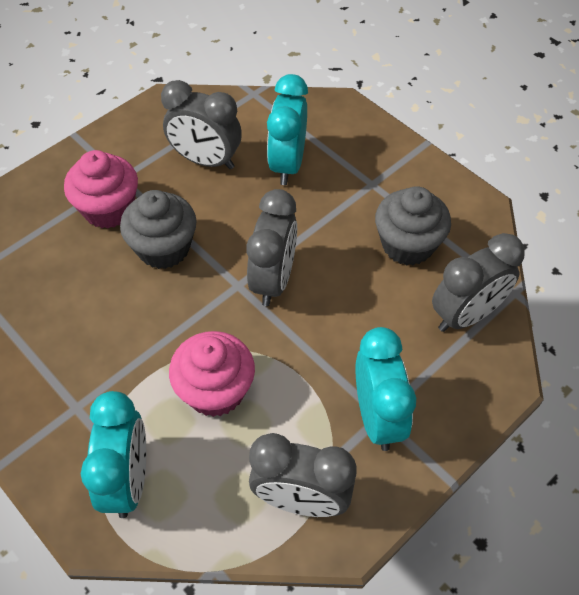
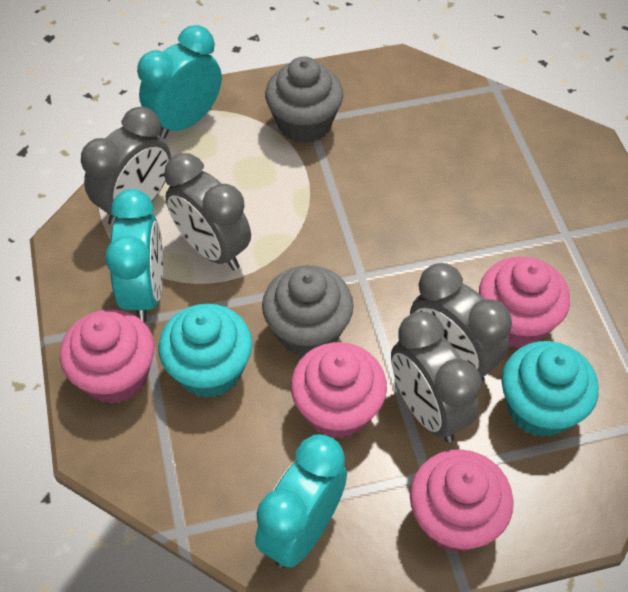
pink cupcake: 2 -> 4
turquoise cupcake: 0 -> 2

